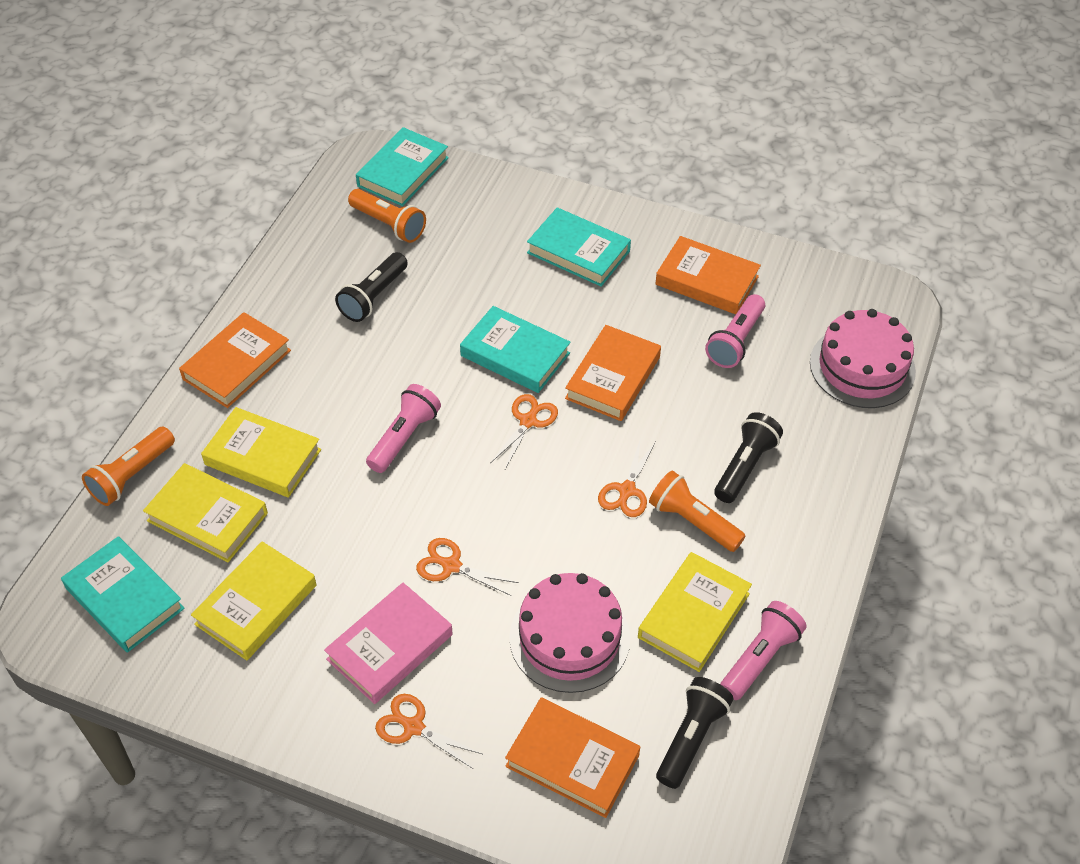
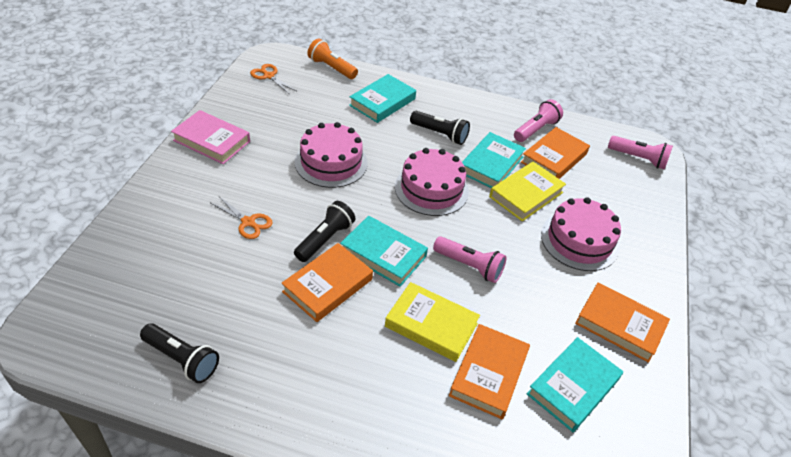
orange flashlight: 3 -> 1
orange scissors: 4 -> 2
pink cake: 2 -> 3
yellow book: 4 -> 2

